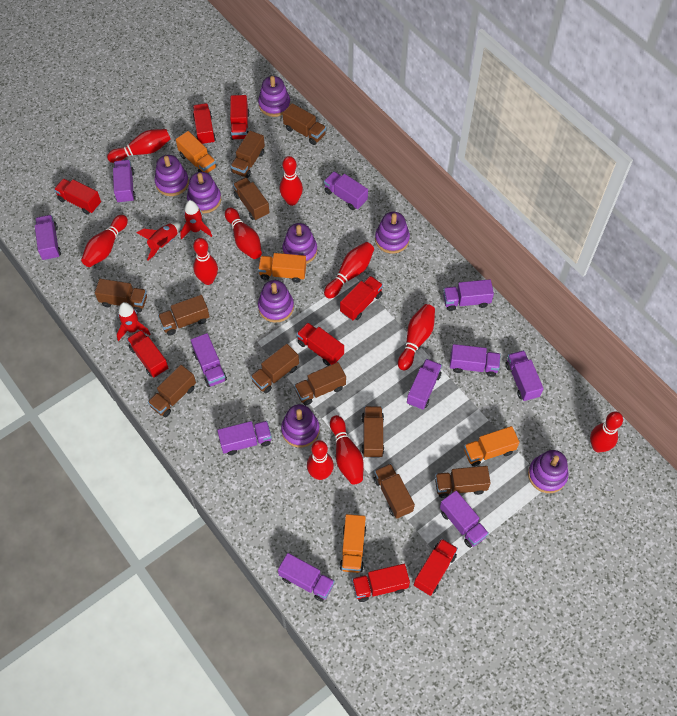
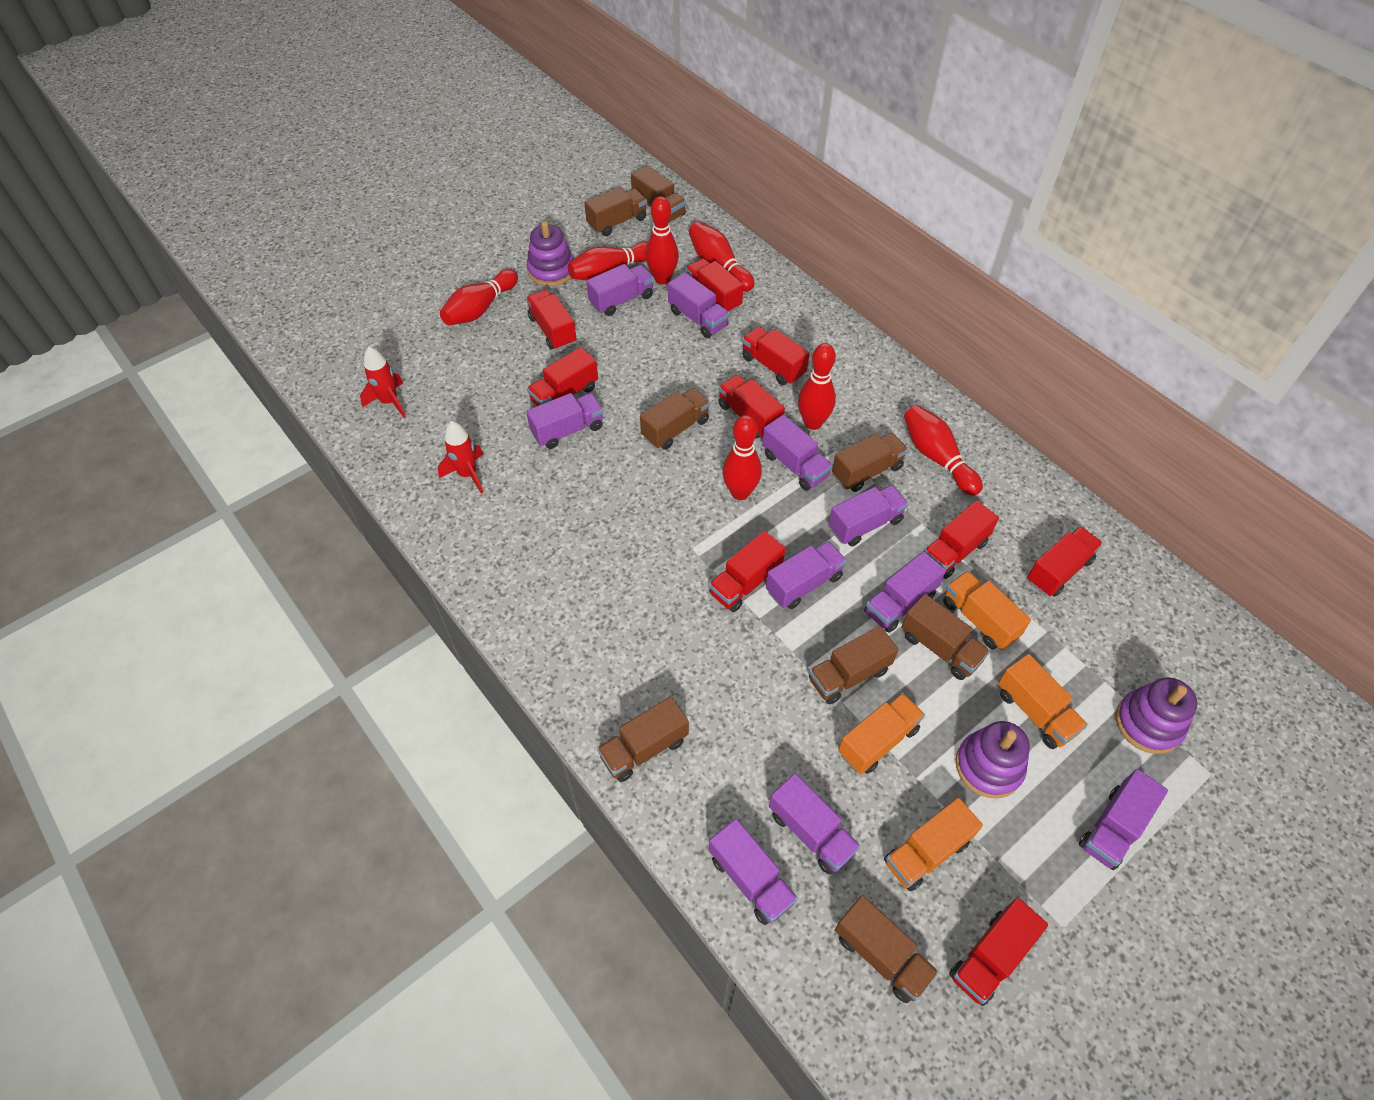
brown truck: 11 -> 8
purple stacking toy: 8 -> 3
purple truck: 11 -> 10
red bowling pin: 10 -> 7
red rocket: 3 -> 2
red truck: 8 -> 9

